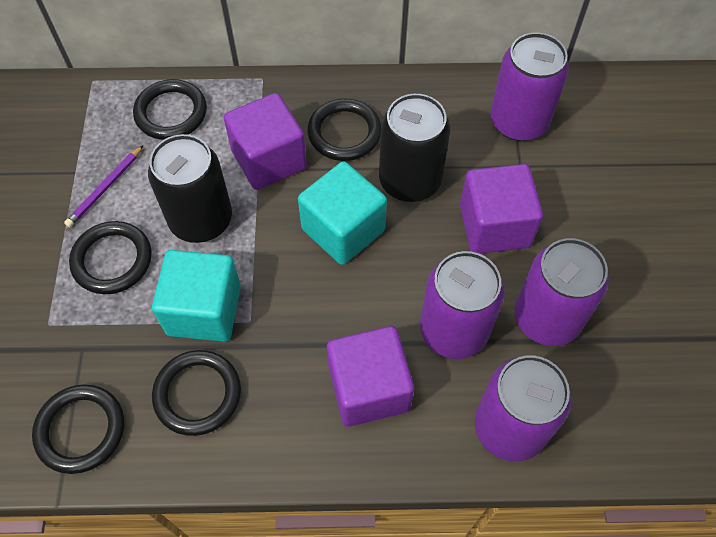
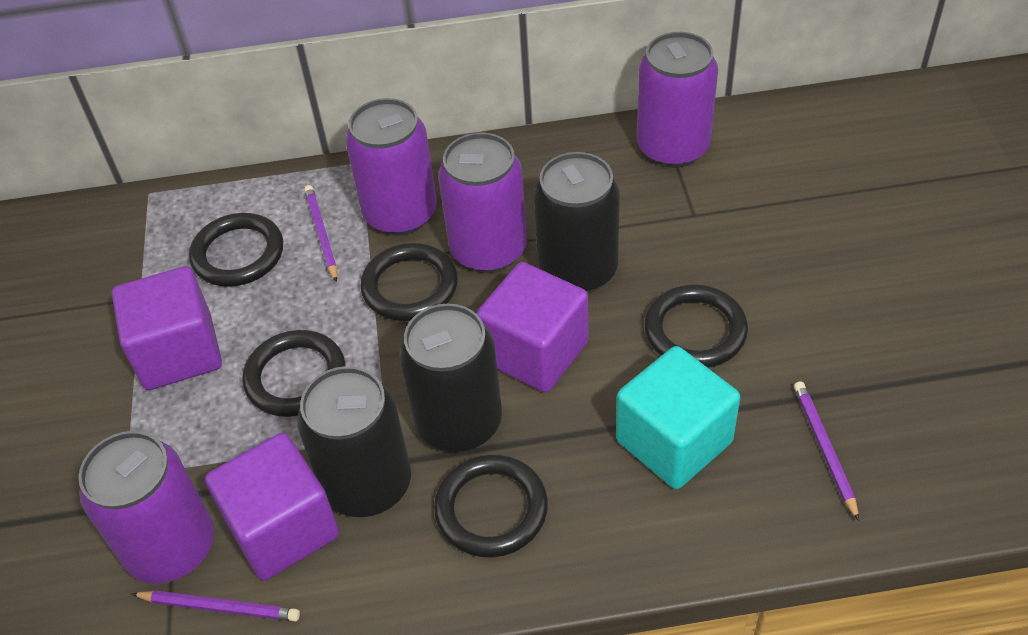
black can: 2 -> 3
purple pencil: 1 -> 3
turquoise cube: 2 -> 1

